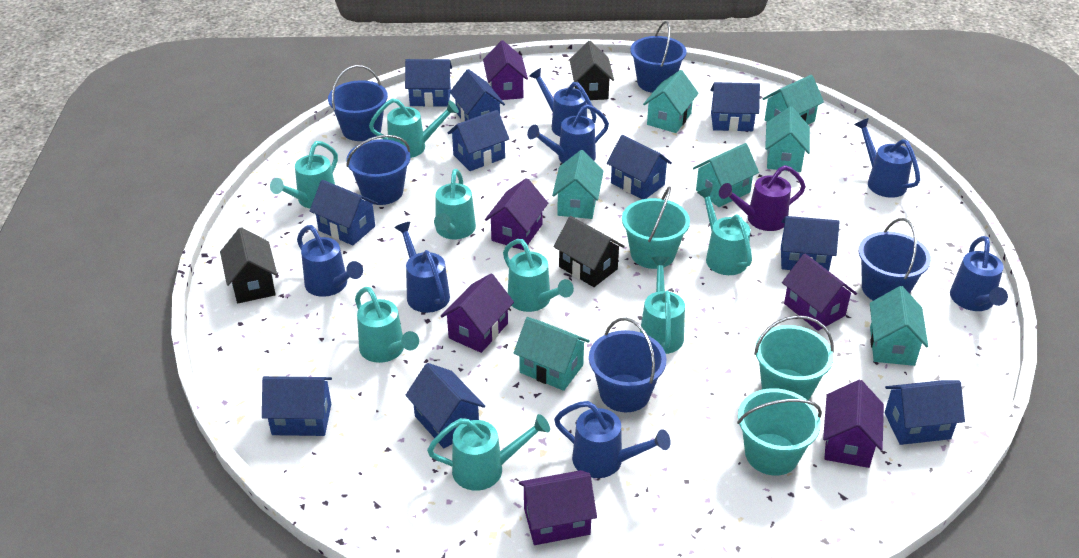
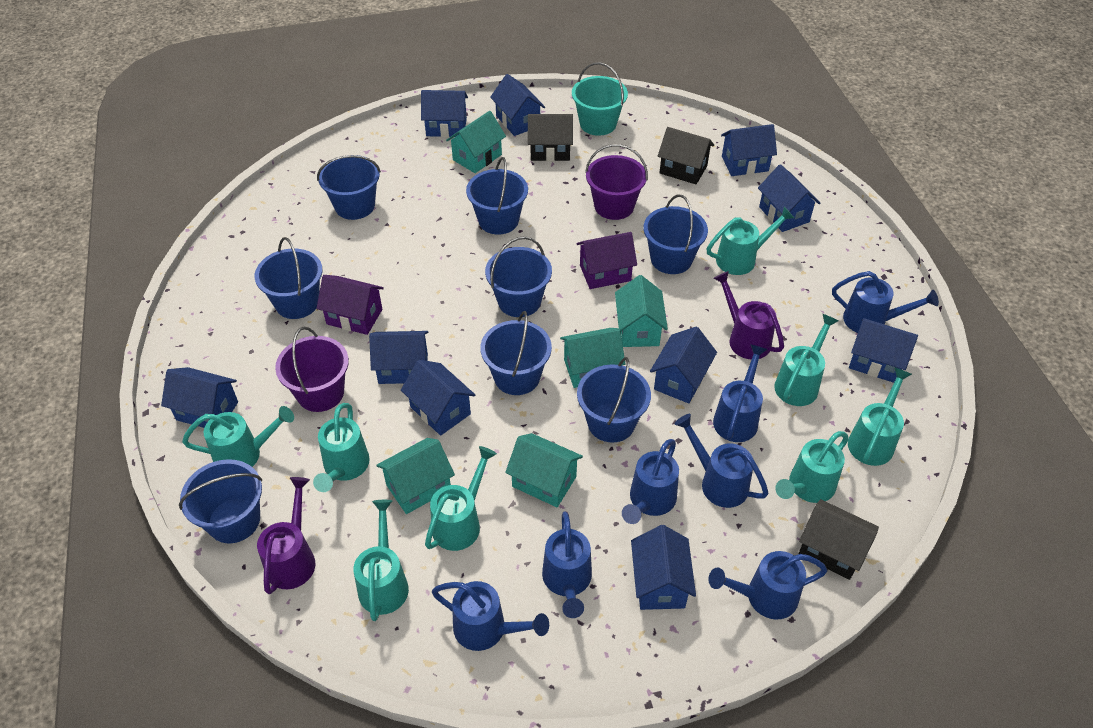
blue bucket: 5 -> 8
purple bucket: 0 -> 2
purple house: 6 -> 2
purple watering can: 1 -> 2
turquoise bucket: 3 -> 1
turquoise house: 7 -> 5

